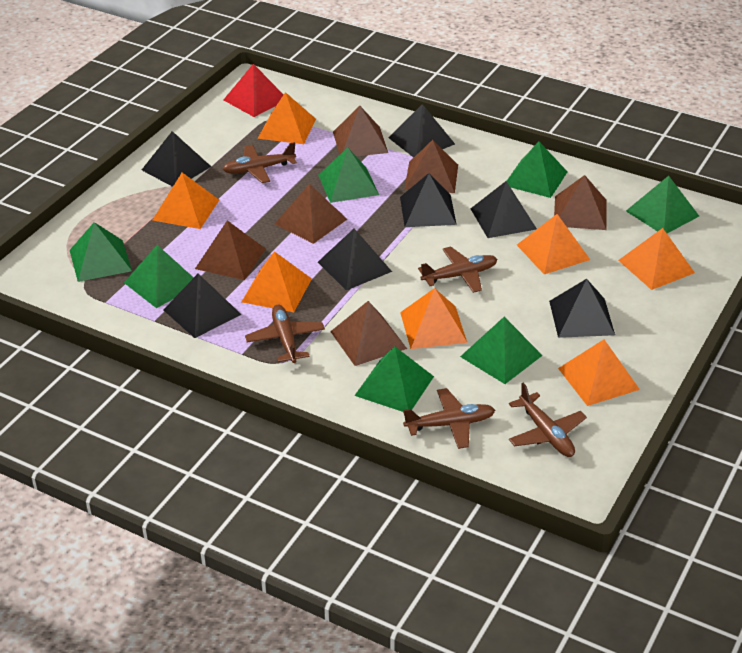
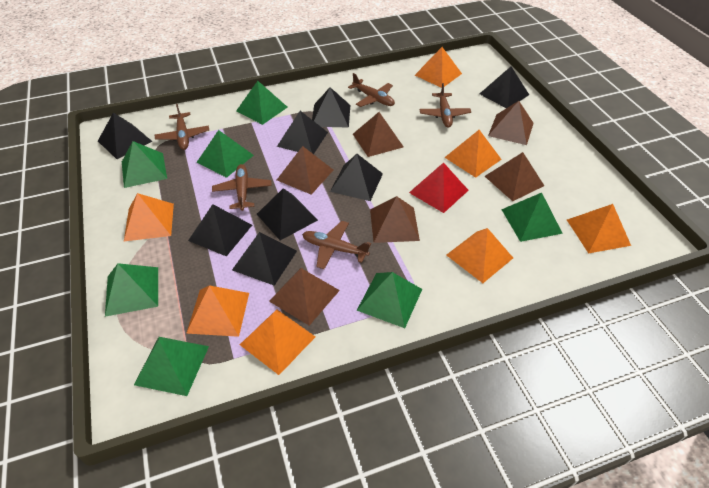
black pyramid: 7 -> 8

